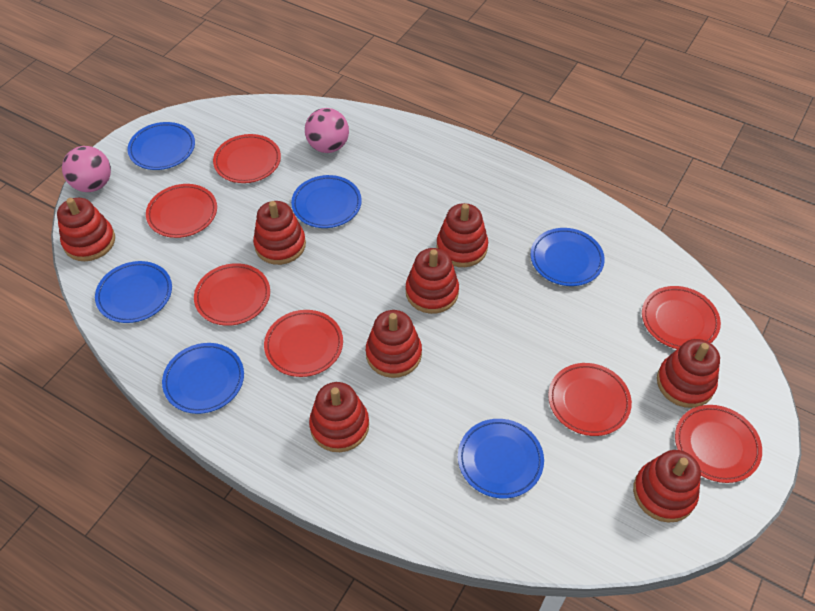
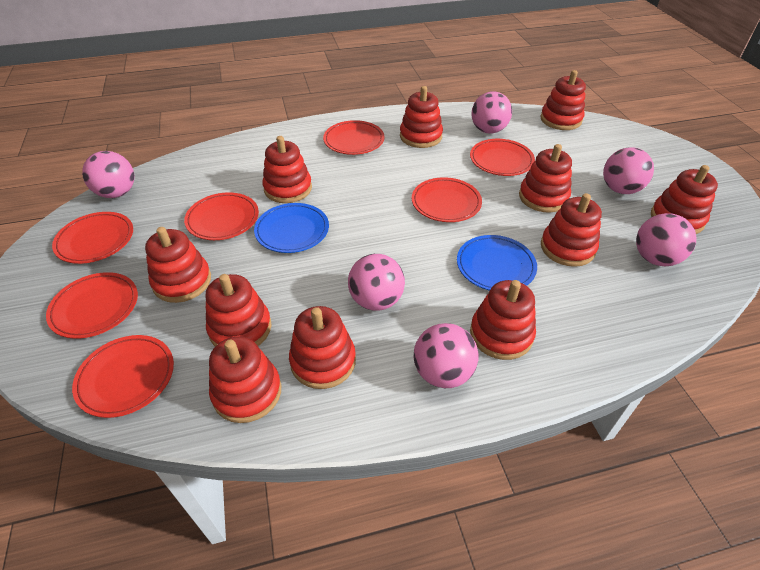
blue plate: 6 -> 2
pink ball: 2 -> 6
red stacking toy: 8 -> 11

